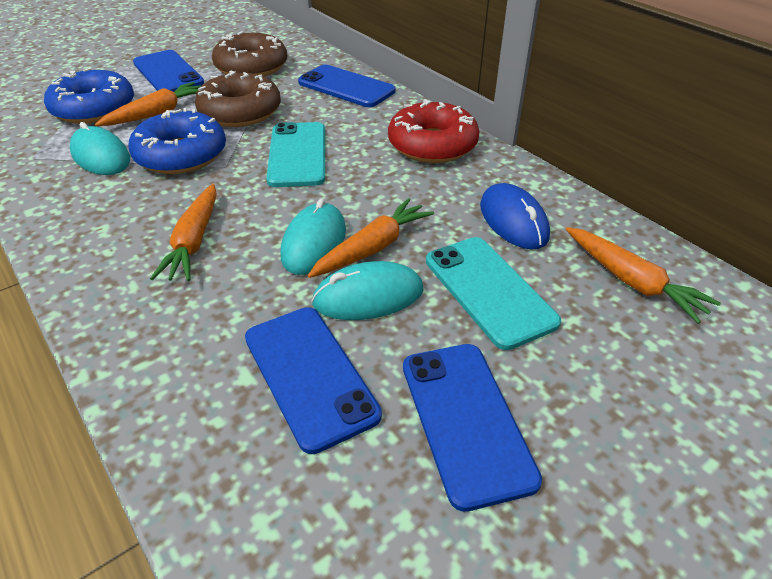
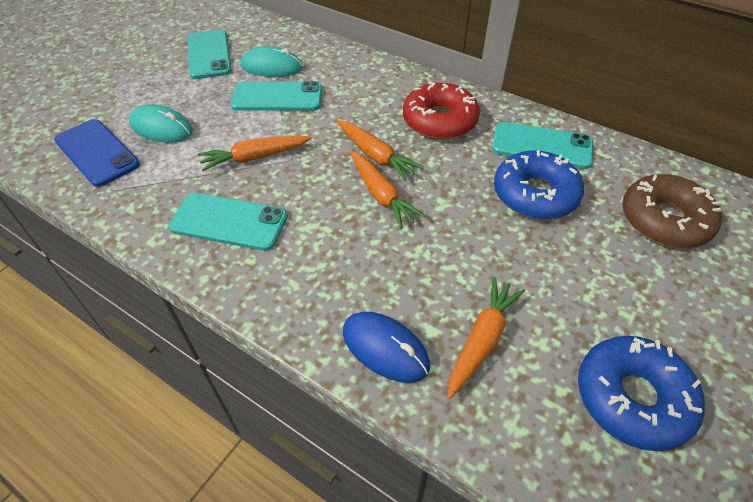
blue phone: 4 -> 1
brown donut: 2 -> 1
turquoise mouse: 3 -> 2
turquoise phone: 2 -> 4

